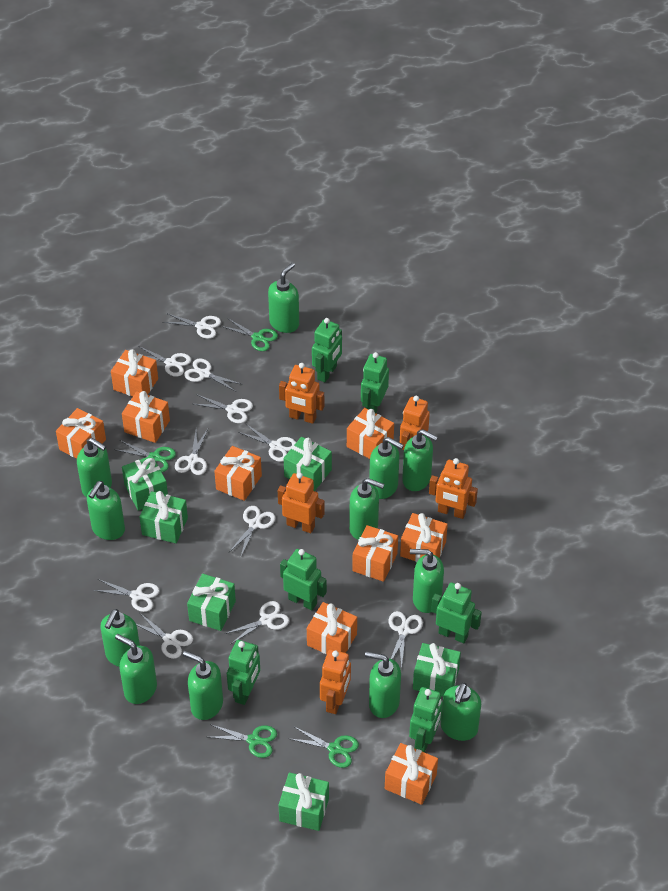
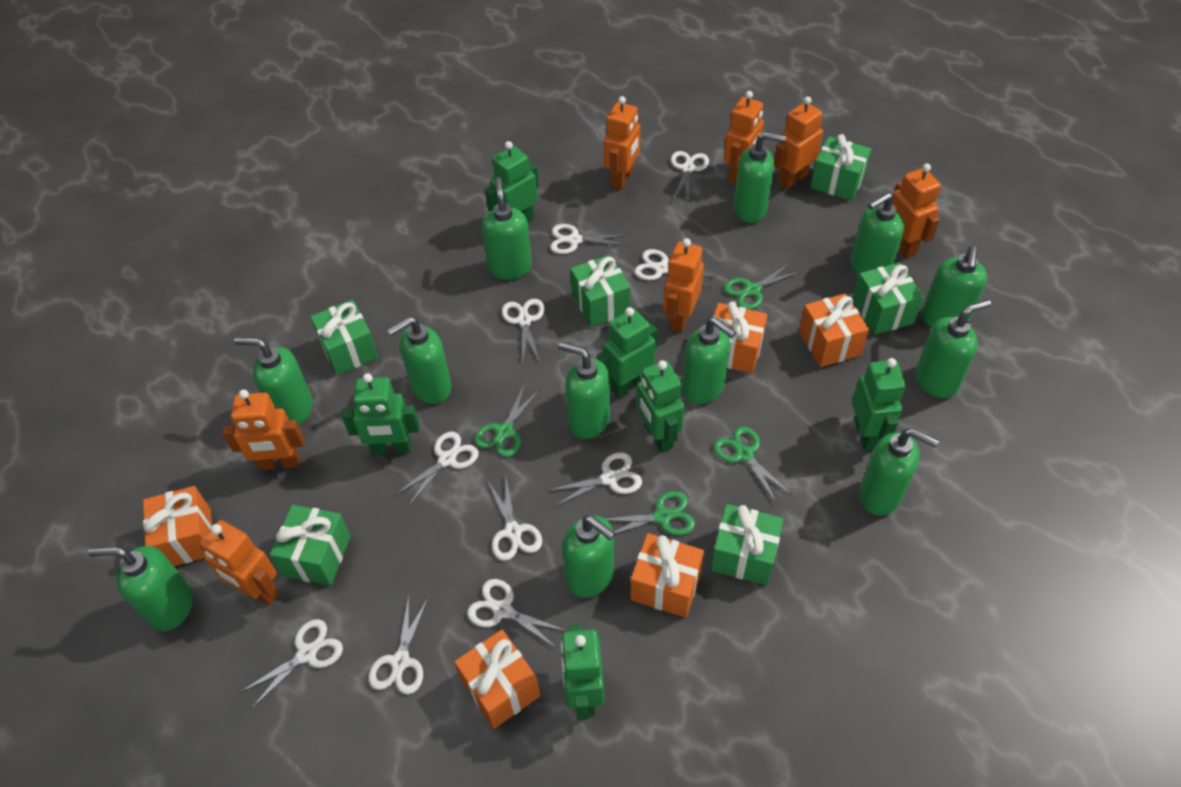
orange gift: 9 -> 5
orange robot: 5 -> 7
white scissors: 11 -> 10

